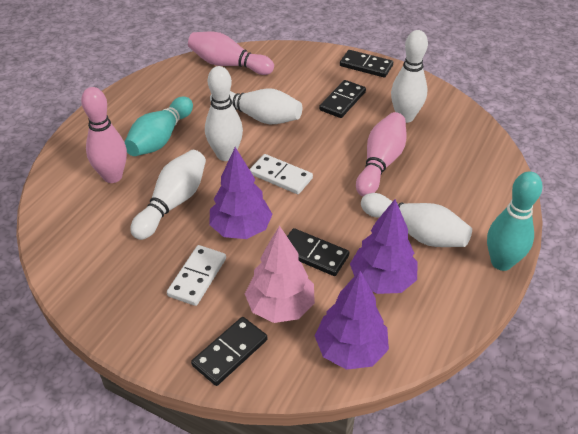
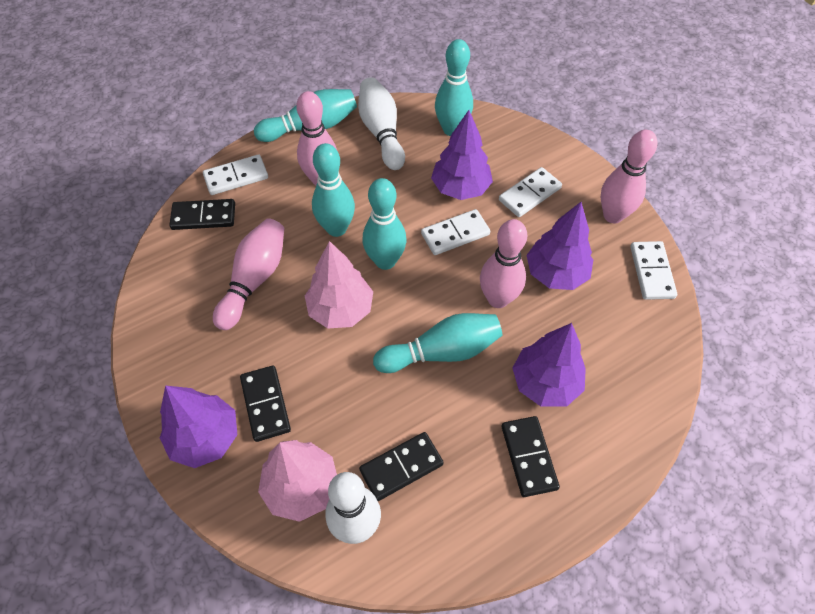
pink bowling pin: 3 -> 4
pink tree: 1 -> 2
purple tree: 3 -> 4
turquoise bowling pin: 2 -> 5
white bowling pin: 5 -> 2
white domino: 2 -> 4

